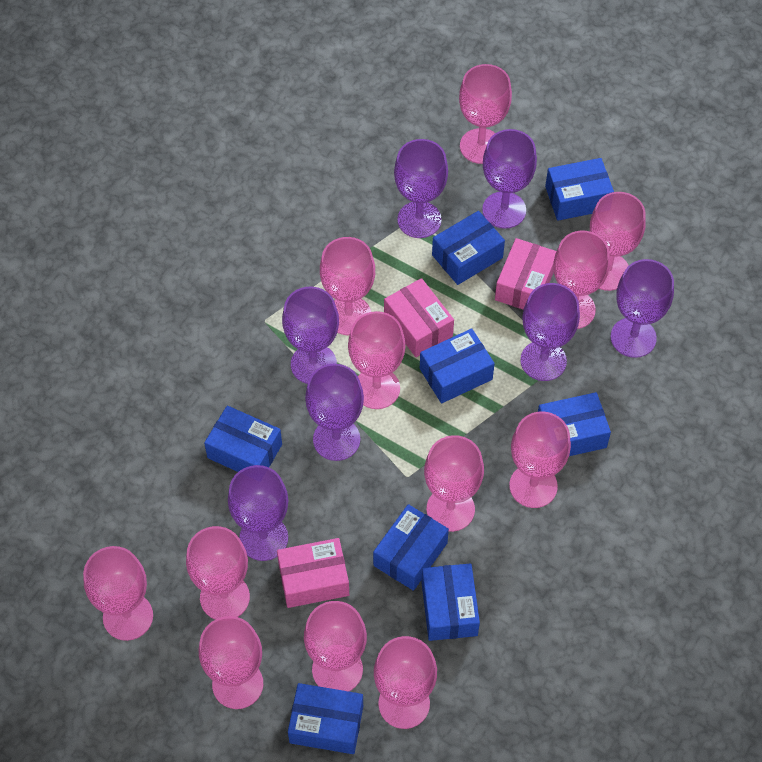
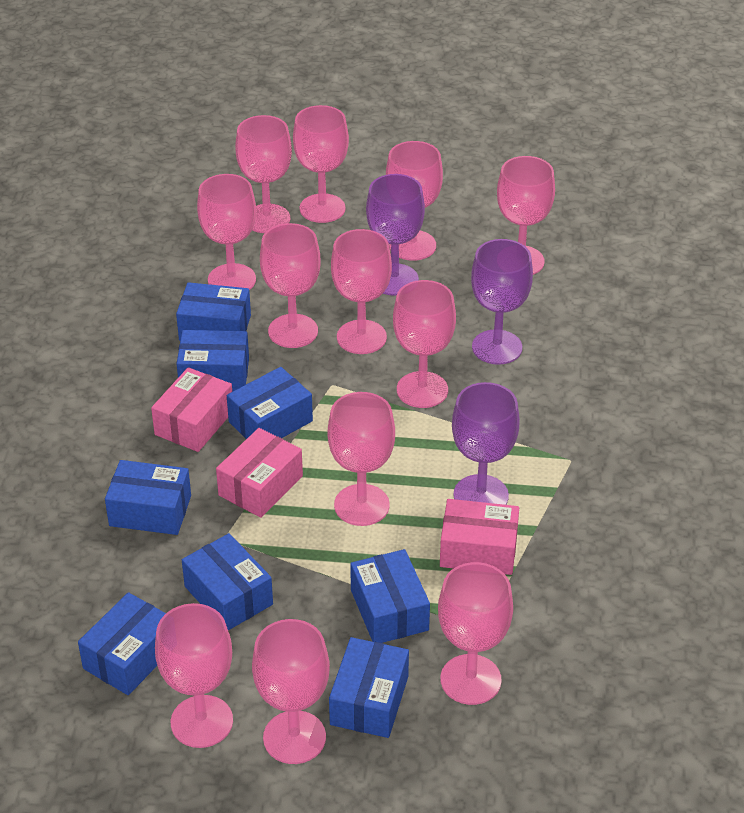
purple goblet: 7 -> 3

